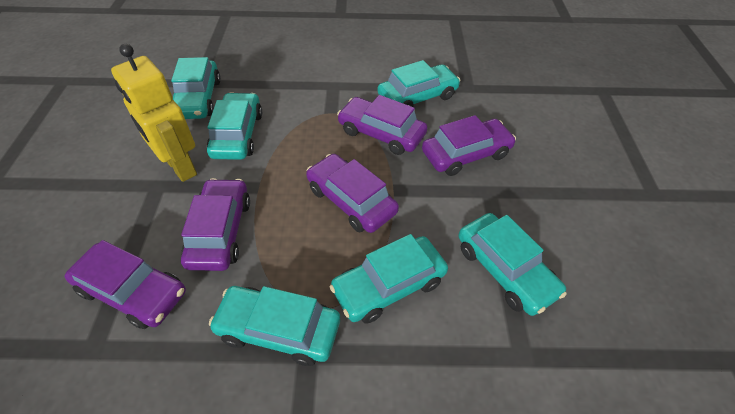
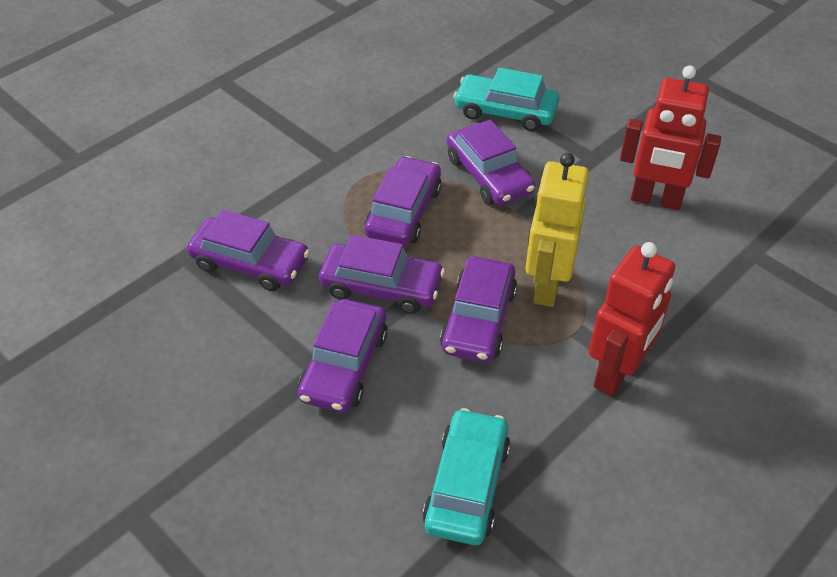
purple car: 5 -> 6
red robot: 0 -> 2
turquoise car: 6 -> 2

